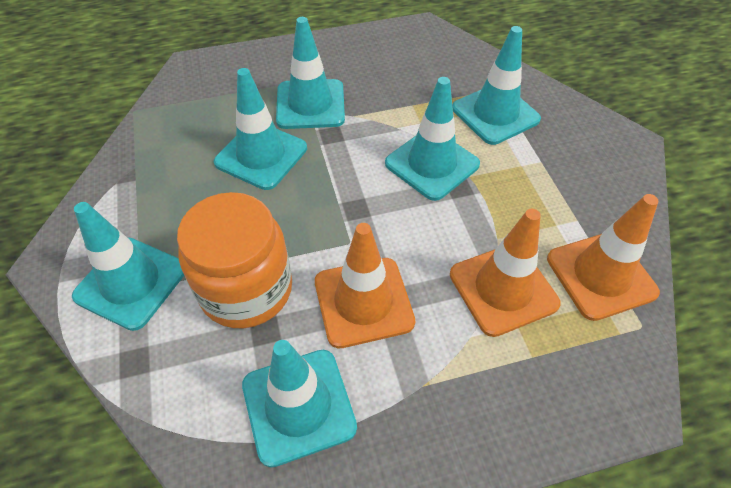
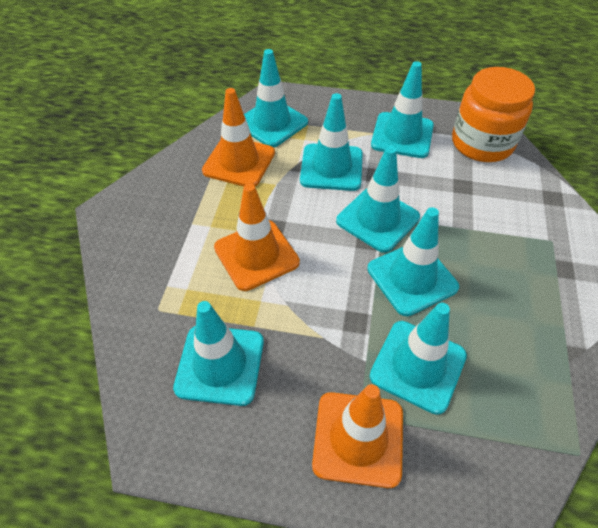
turquoise traffic cone: 6 -> 7

